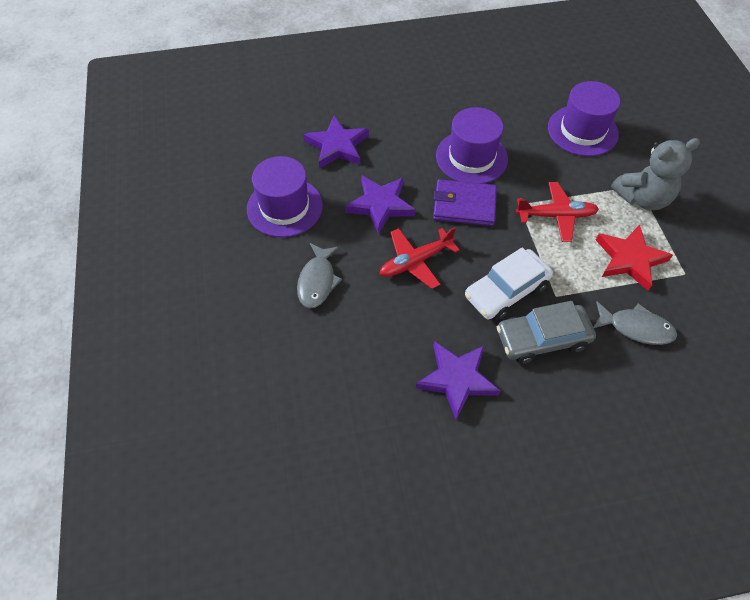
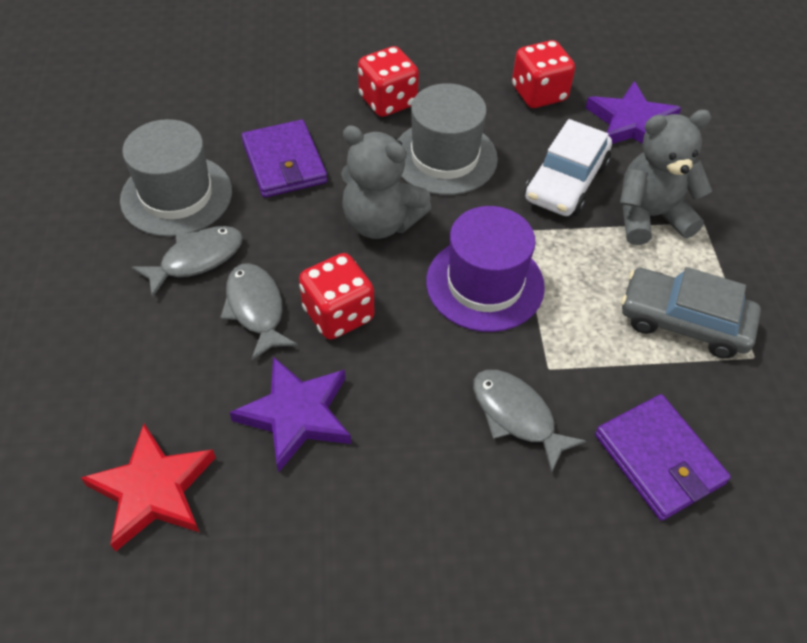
grey fish: 2 -> 3
grey hat: 0 -> 2
grey teddy bear: 1 -> 2
purple hat: 3 -> 1
purple star: 3 -> 2
purple wallet: 1 -> 2
red dice: 0 -> 3
red plane: 2 -> 0

